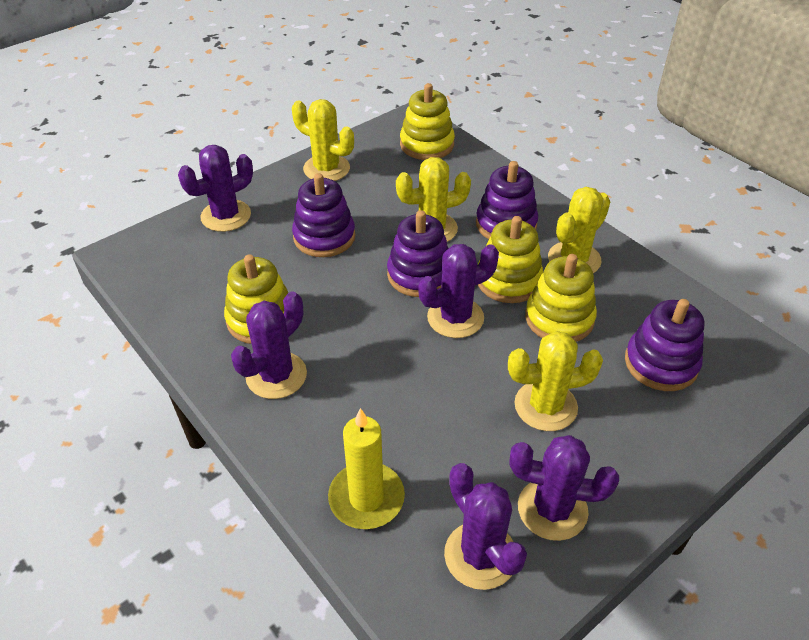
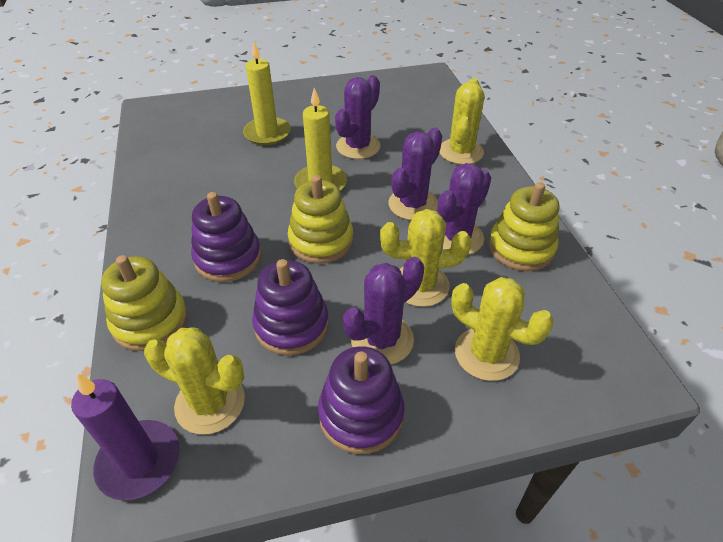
purple cactus: 5 -> 4
purple candle: 0 -> 1
purple stacking toy: 4 -> 3
yellow candle: 1 -> 2
yellow stacking toy: 4 -> 3

